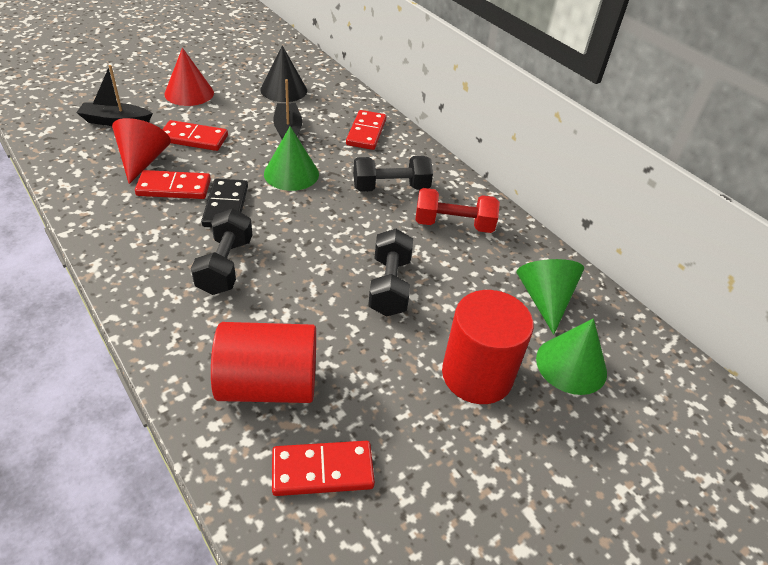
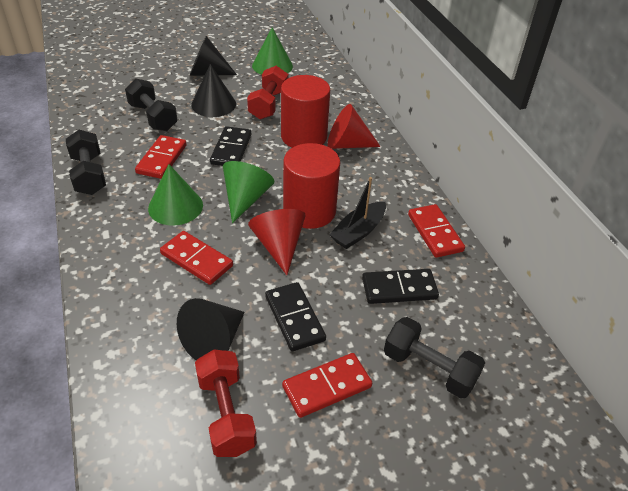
black boat: 2 -> 1
black cone: 1 -> 3
black domino: 1 -> 3
red dumbbell: 1 -> 2

